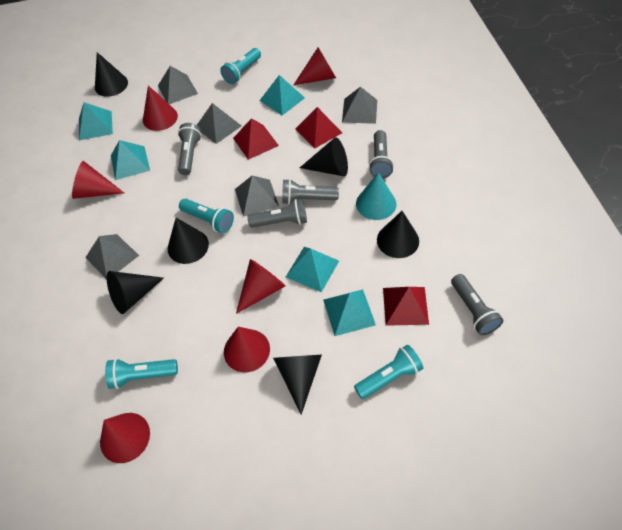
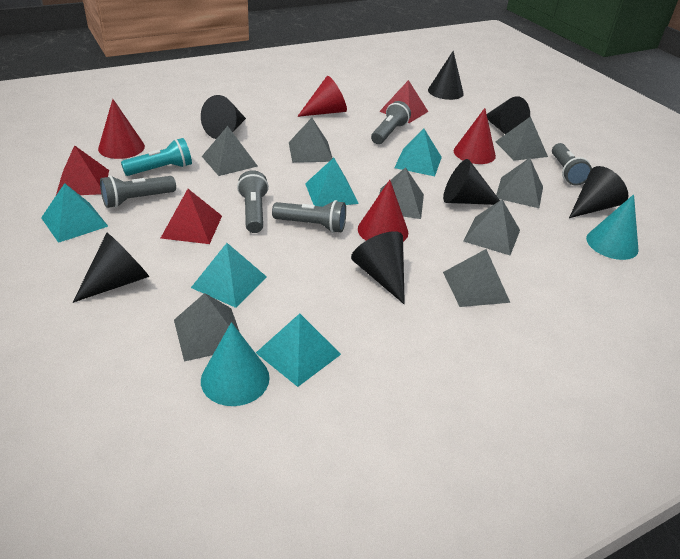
black cone: 6 -> 7
grey pyramid: 5 -> 8
red cone: 6 -> 4
turquoise cone: 1 -> 2
turquoise flashlight: 4 -> 1

